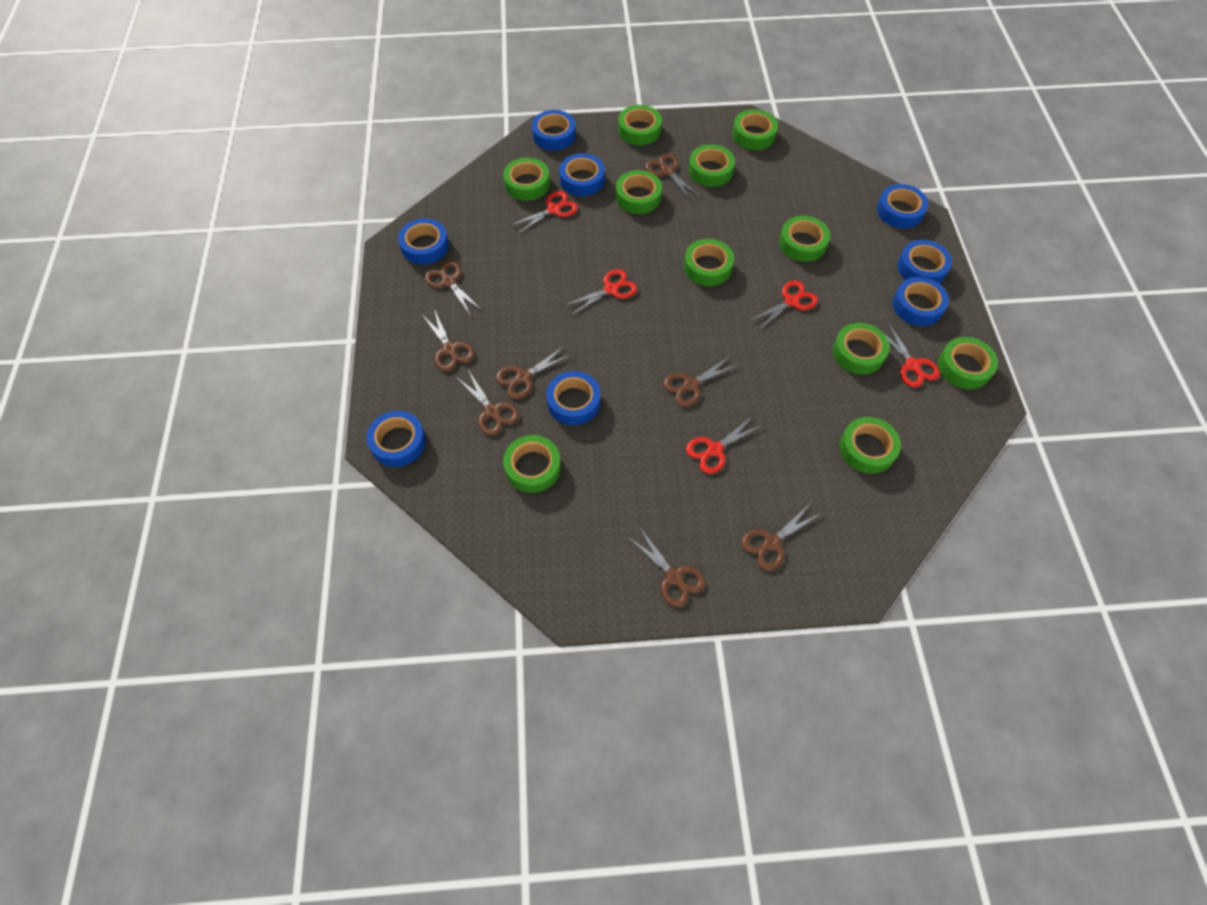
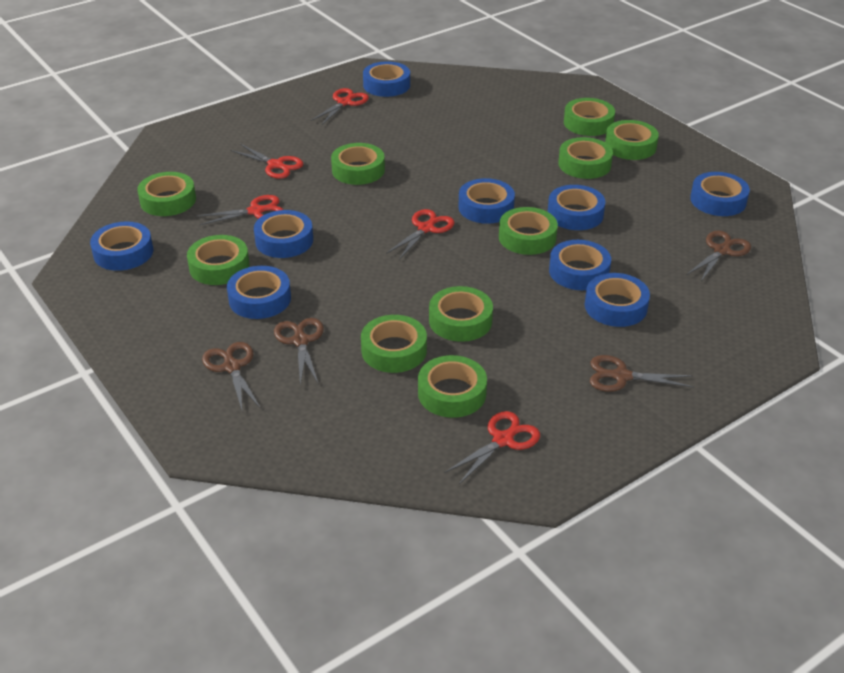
blue tape: 8 -> 9
brown scissors: 8 -> 4
green tape: 11 -> 10

